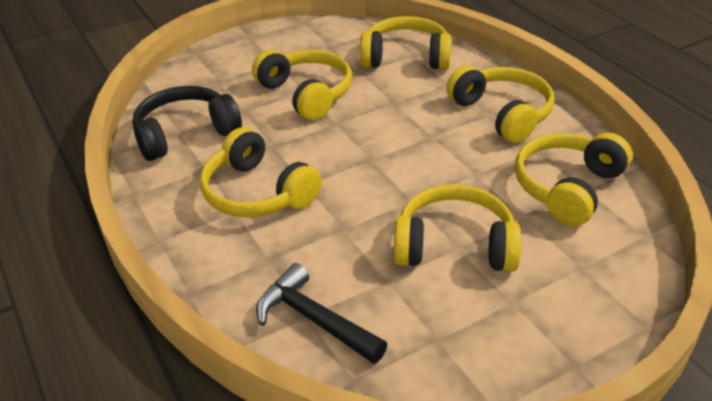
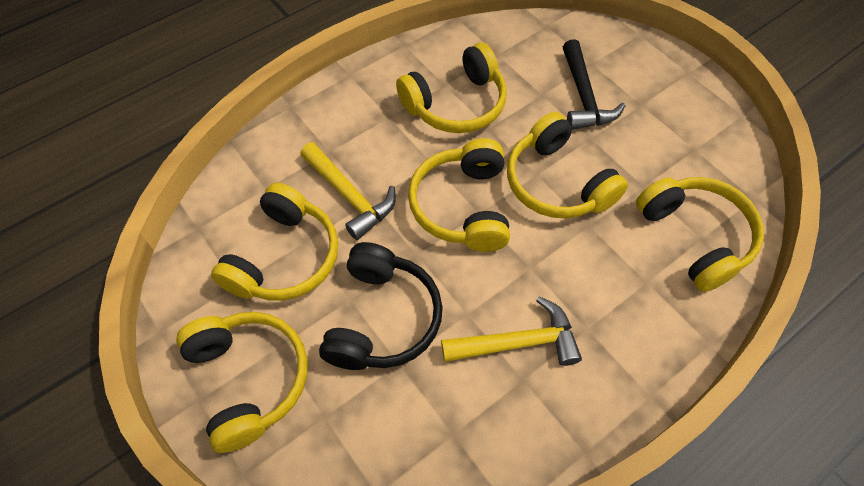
yellow hammer: 0 -> 2

